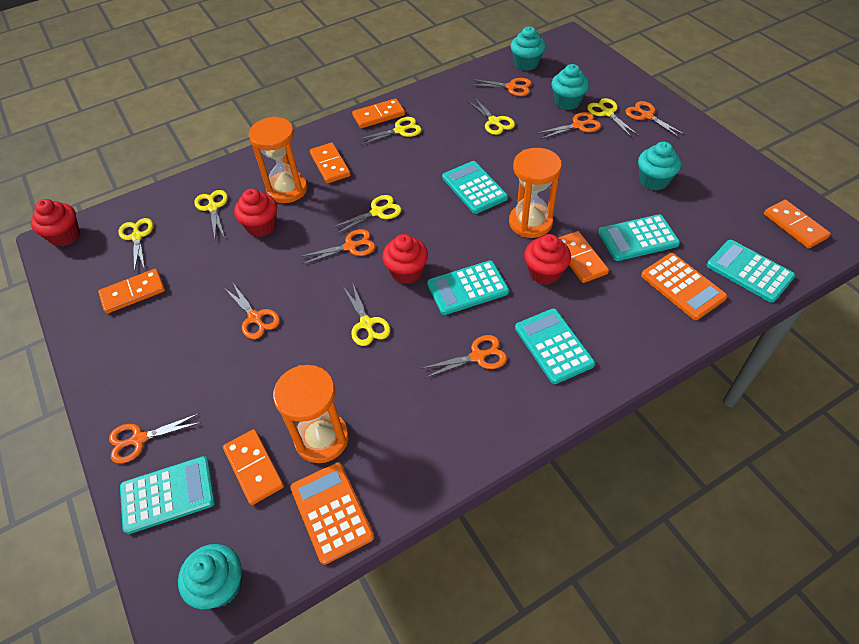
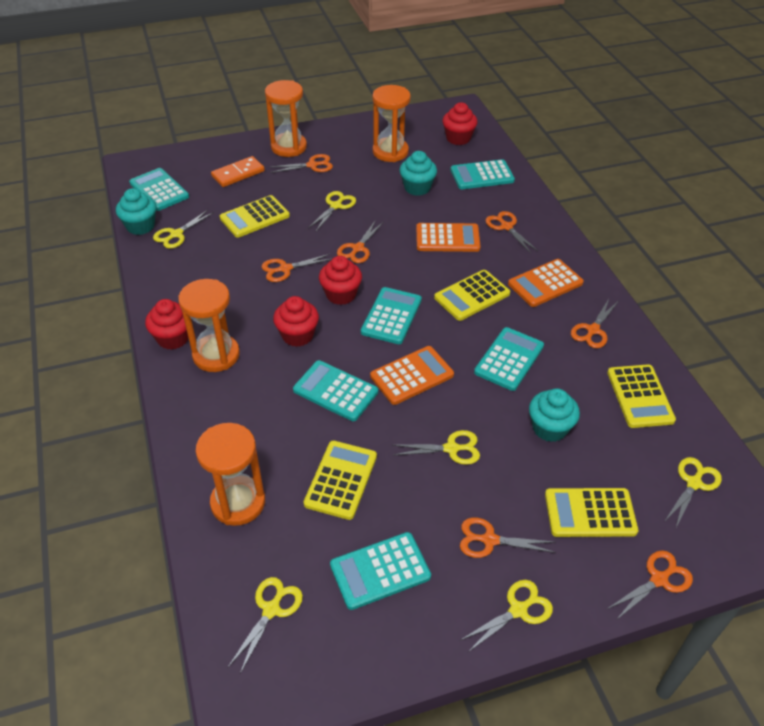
orange calculator: 2 -> 3
orange domino: 6 -> 1
orange hourglass: 3 -> 4
turquoise cupcake: 4 -> 3
yellow calculator: 0 -> 5
yellow scissors: 7 -> 6

